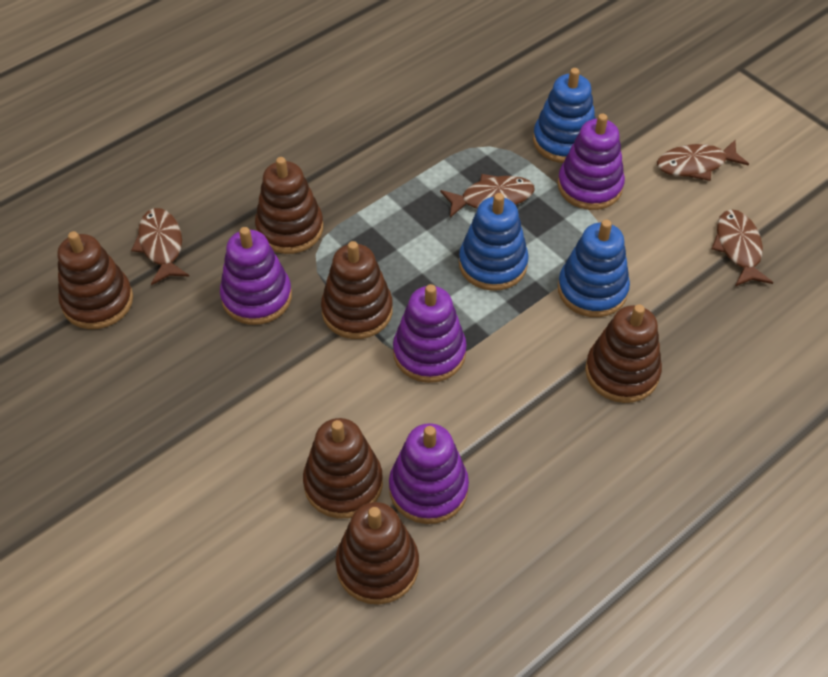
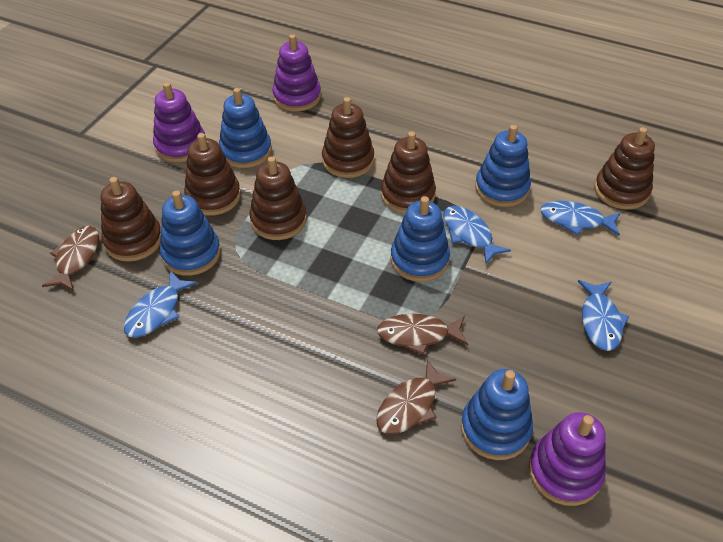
blue fish: 0 -> 4
blue stacking toy: 3 -> 5
brown fish: 4 -> 3
purple stacking toy: 4 -> 3

